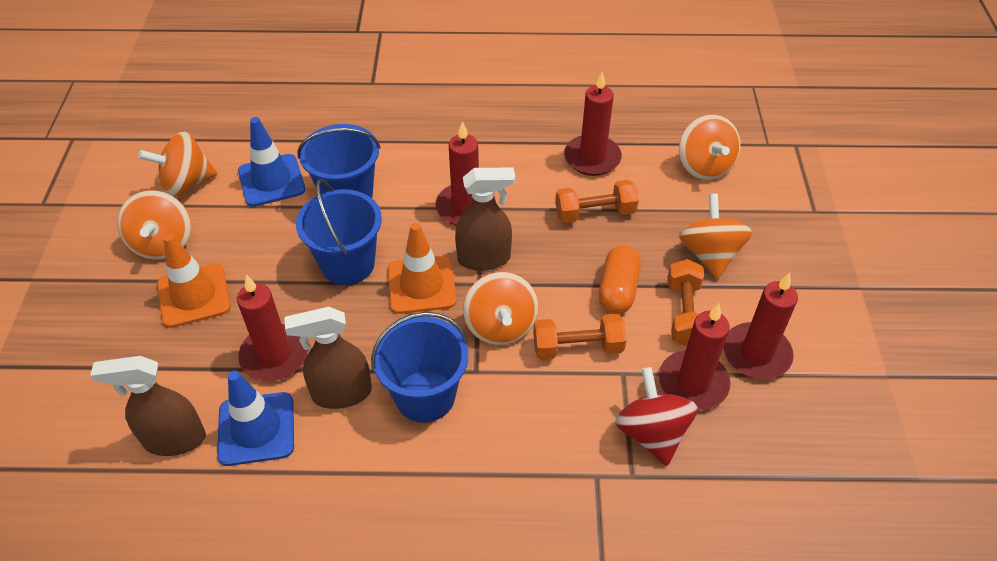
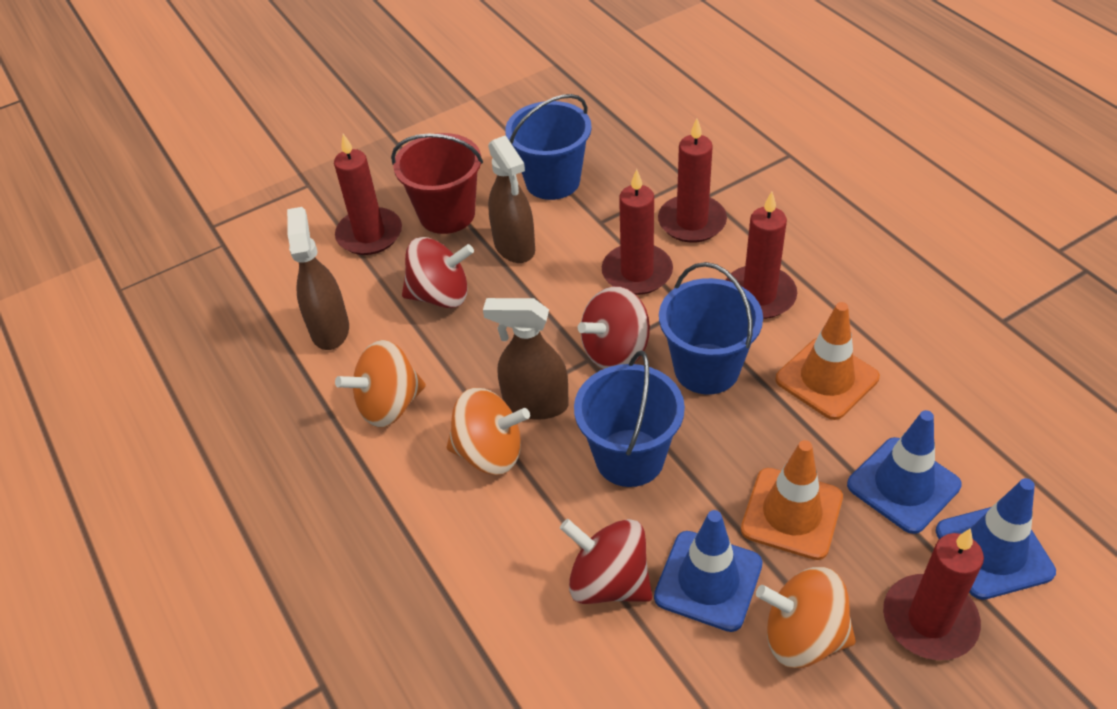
blue traffic cone: 2 -> 3
orange capsule: 1 -> 0
orange dumbbell: 3 -> 0
orange spinning top: 5 -> 3
red bucket: 0 -> 1
red spinning top: 1 -> 3

